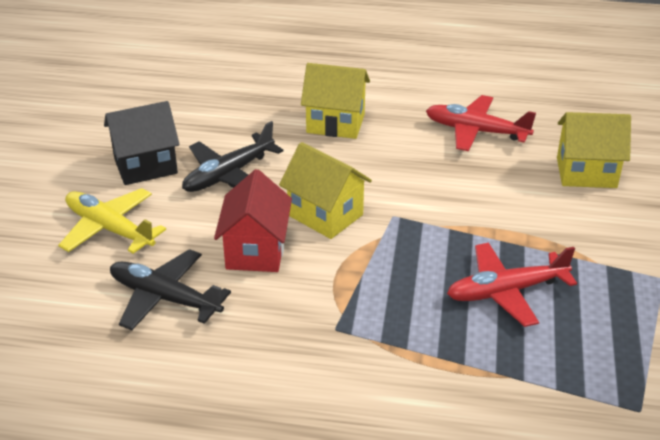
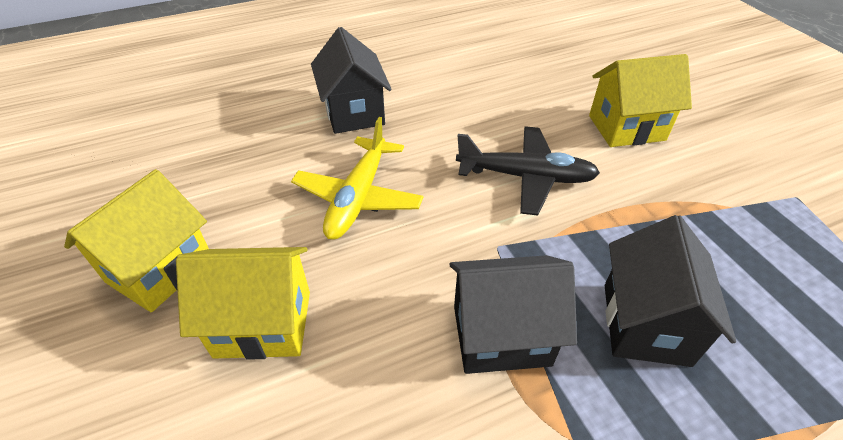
black house: 1 -> 3
black plane: 2 -> 1
red house: 1 -> 0
red plane: 2 -> 0

